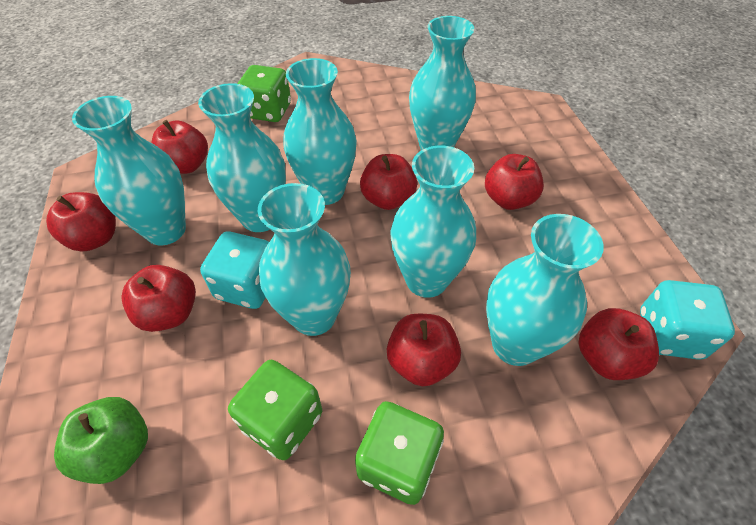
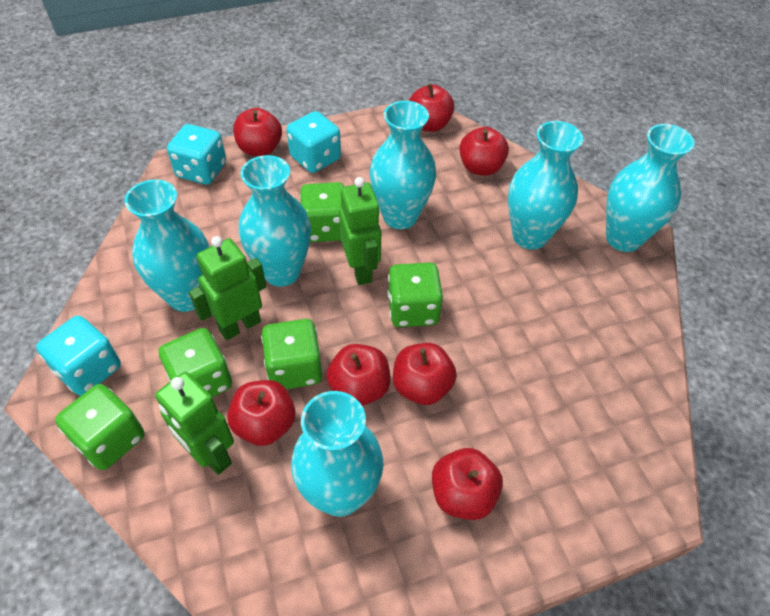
green apple: 1 -> 0
green dice: 3 -> 5
green robot: 0 -> 3
turquoise dice: 2 -> 3
turquoise vase: 7 -> 6

